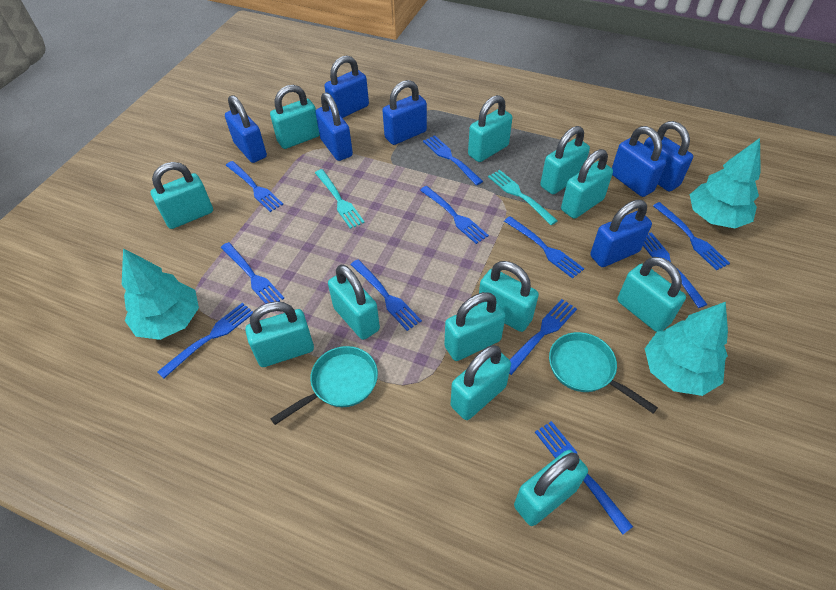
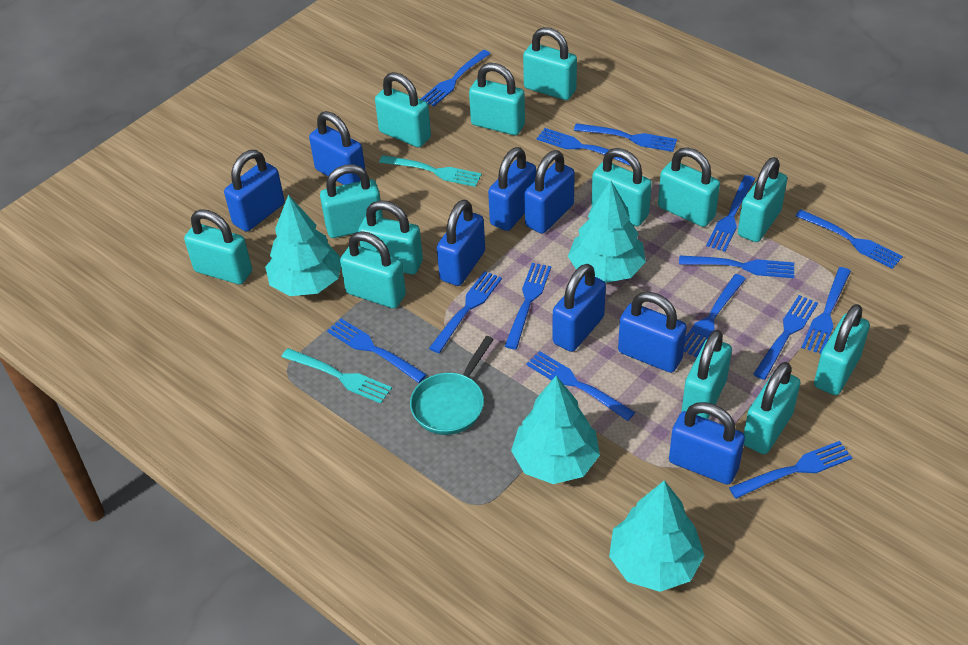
blue fork: 11 -> 14
blue padlock: 7 -> 8
turquoise padlock: 12 -> 13
turquoise pan: 2 -> 1
turquoise tree: 3 -> 4

